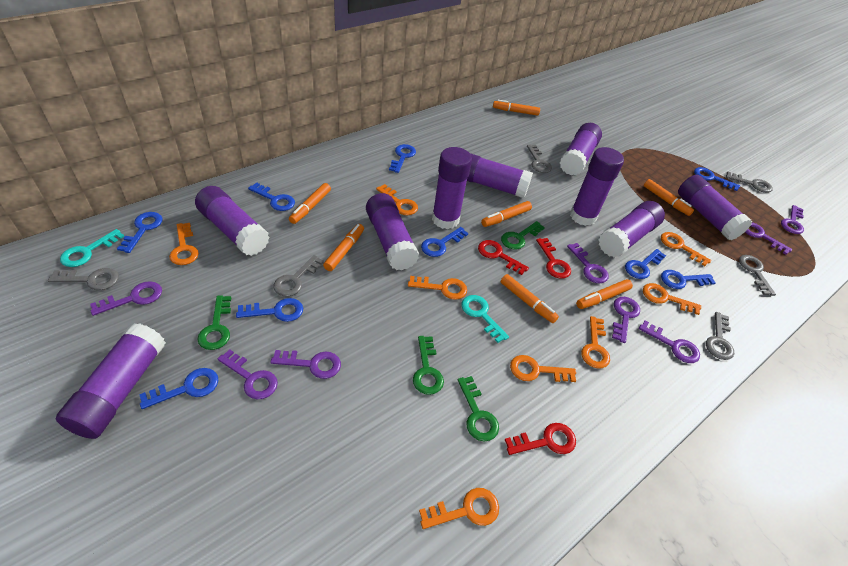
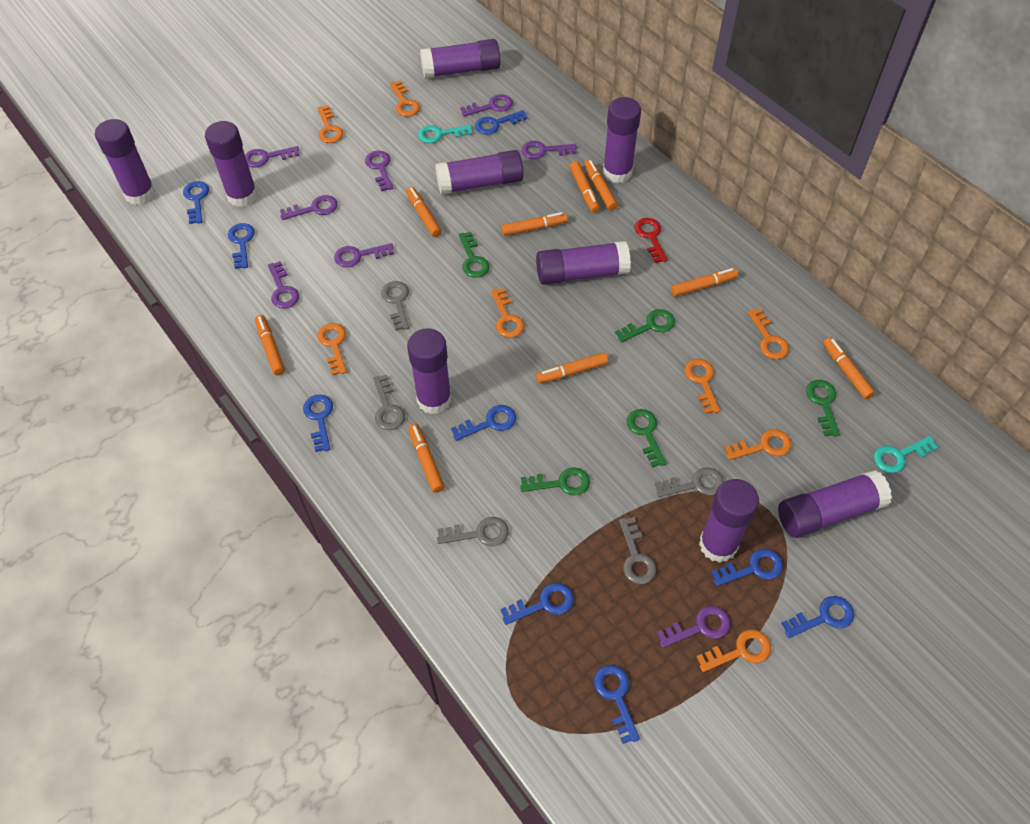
green key: 4 -> 5
grey key: 6 -> 5
orange marker: 7 -> 9
red key: 3 -> 1

